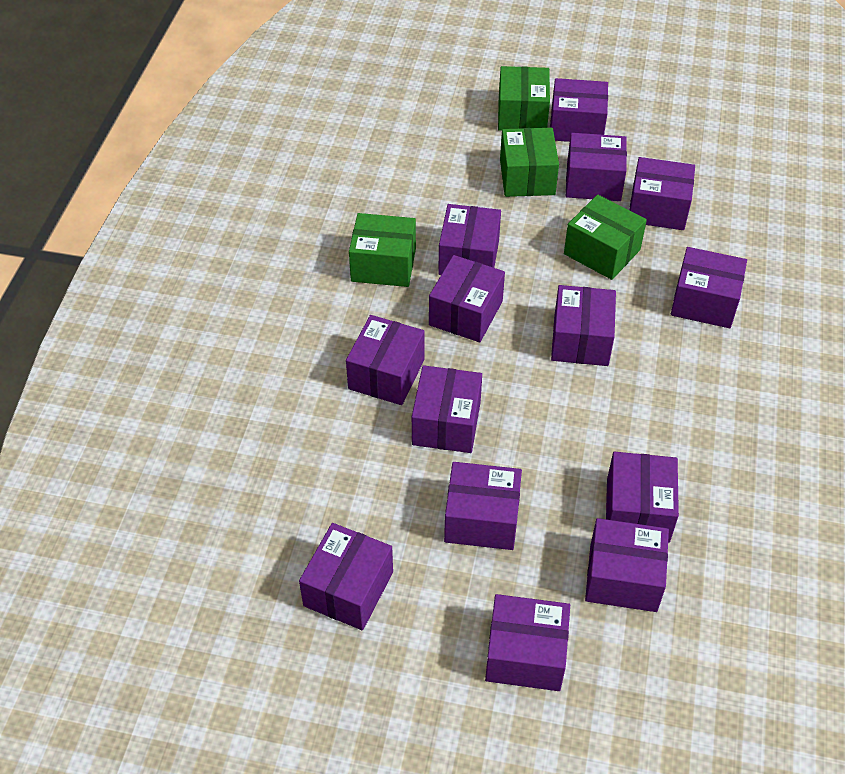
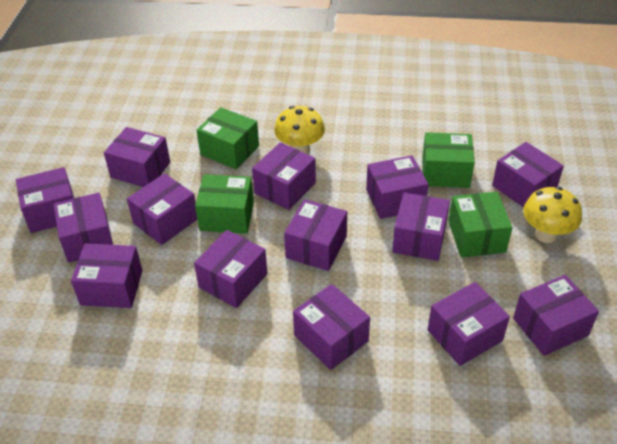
yellow mushroom: 0 -> 2

